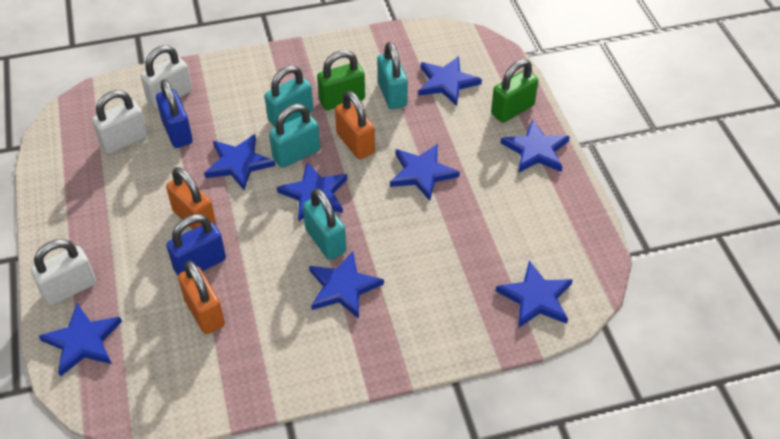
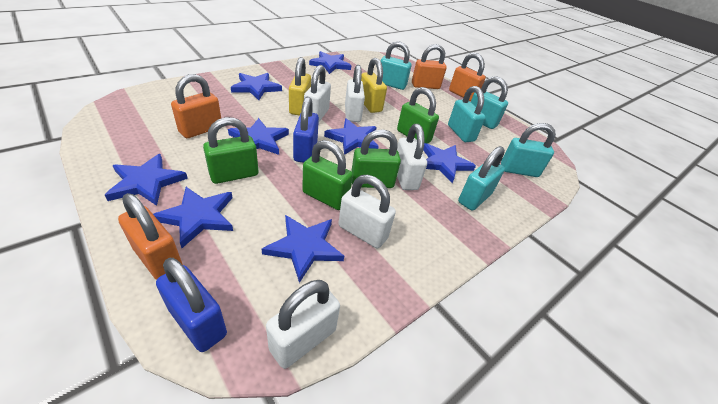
green padlock: 2 -> 4
orange padlock: 3 -> 4
turquoise padlock: 4 -> 5
white padlock: 3 -> 5
yellow padlock: 0 -> 2

